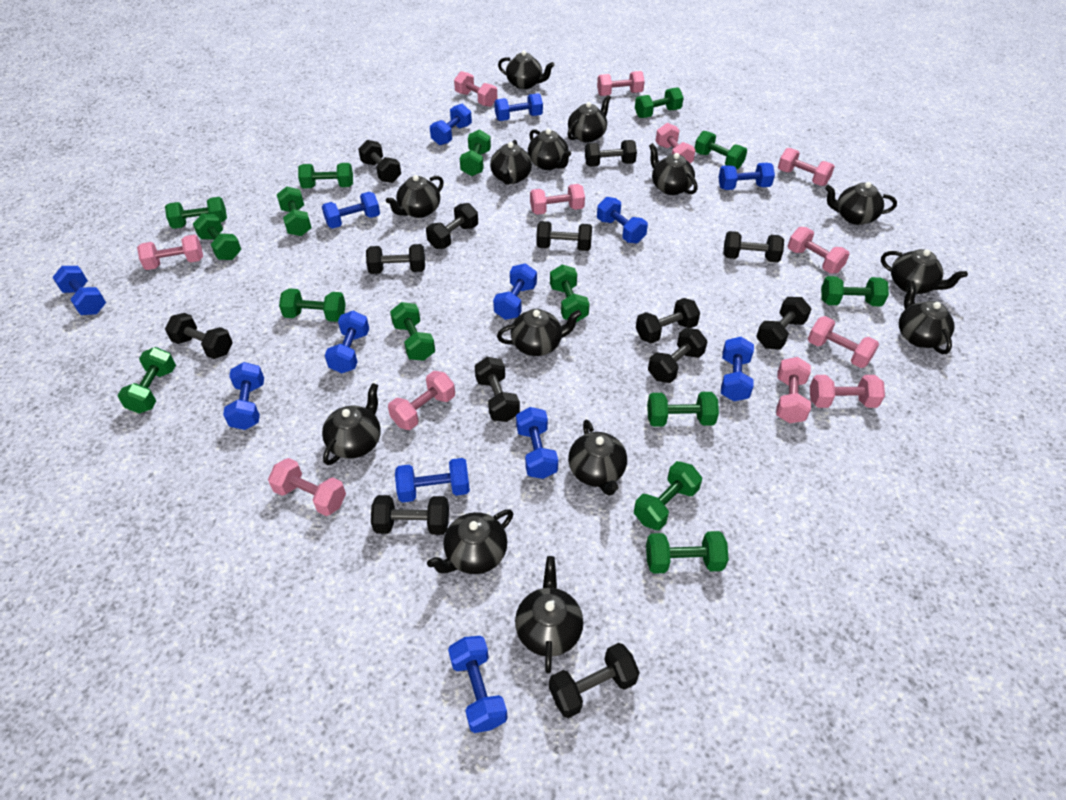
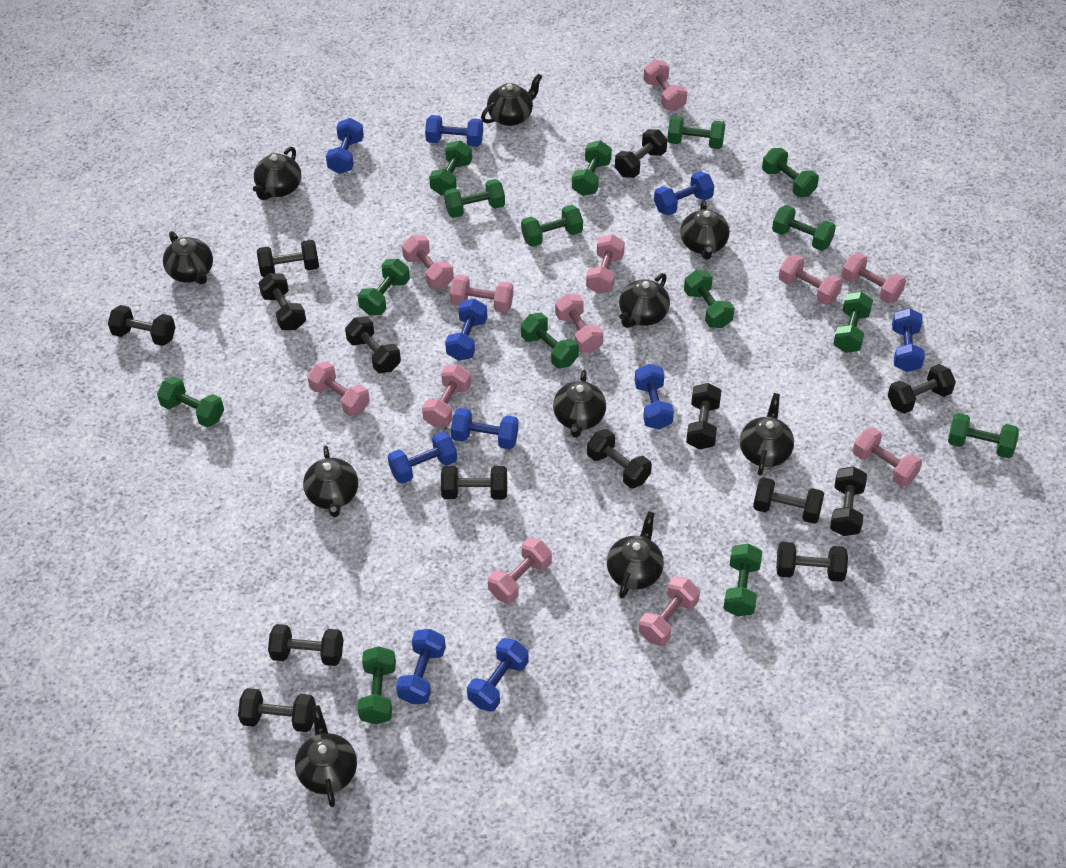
black dumbbell: 13 -> 14
black teapot: 14 -> 10
blue dumbbell: 13 -> 10

